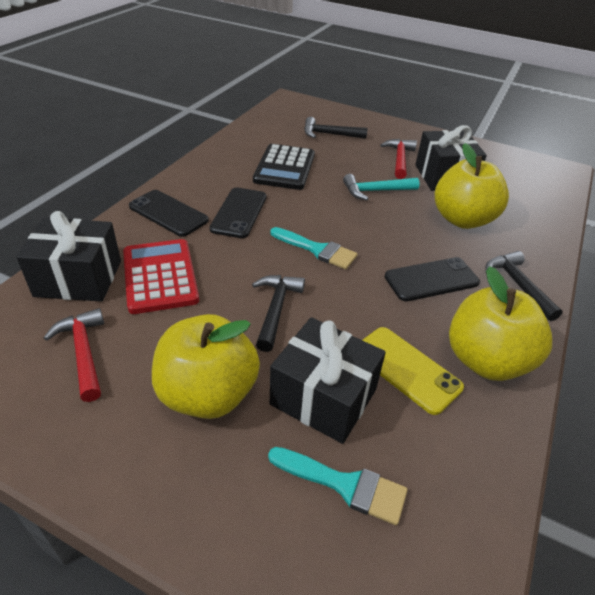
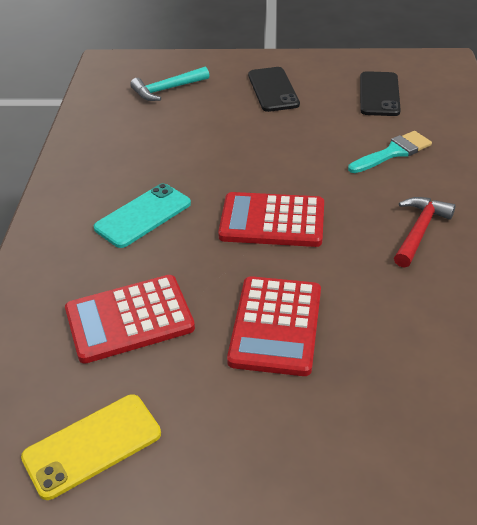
black calculator: 1 -> 0
black gift: 3 -> 0
black hammer: 3 -> 0
black phone: 3 -> 2
red calculator: 1 -> 3
red hammer: 2 -> 1
turquoise brush: 2 -> 1
turquoise phone: 0 -> 1
yellow apple: 3 -> 0

